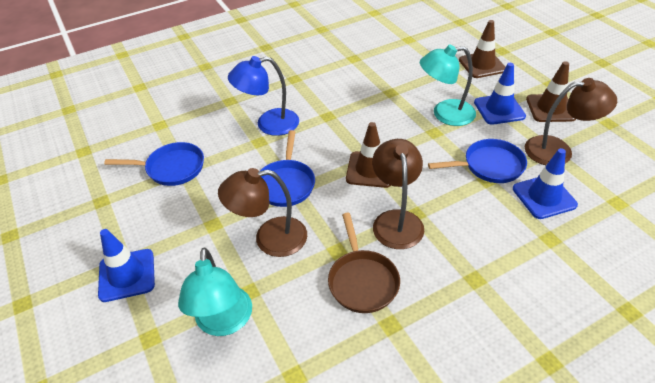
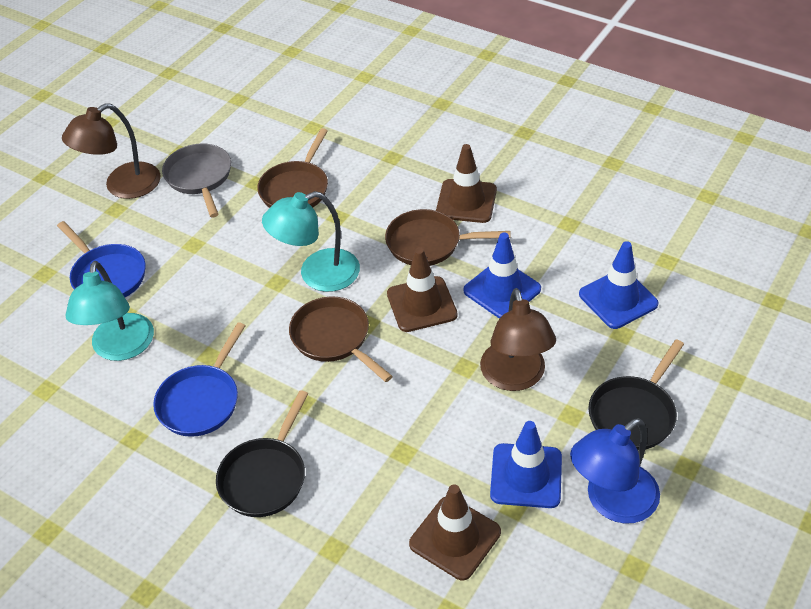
black pan: 0 -> 2
blue pan: 3 -> 2
brown lamp: 3 -> 2
brown pan: 1 -> 3
grey pan: 0 -> 1

